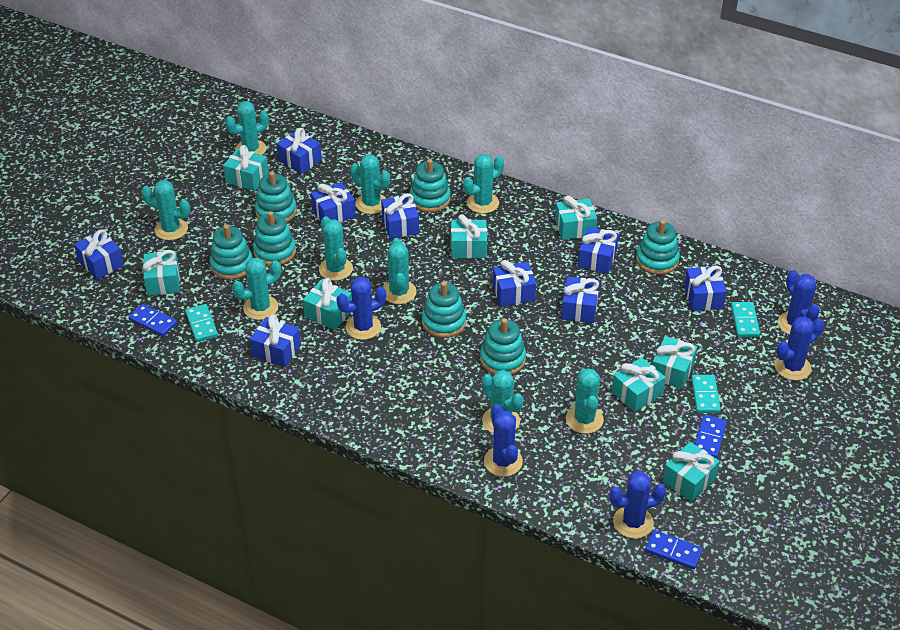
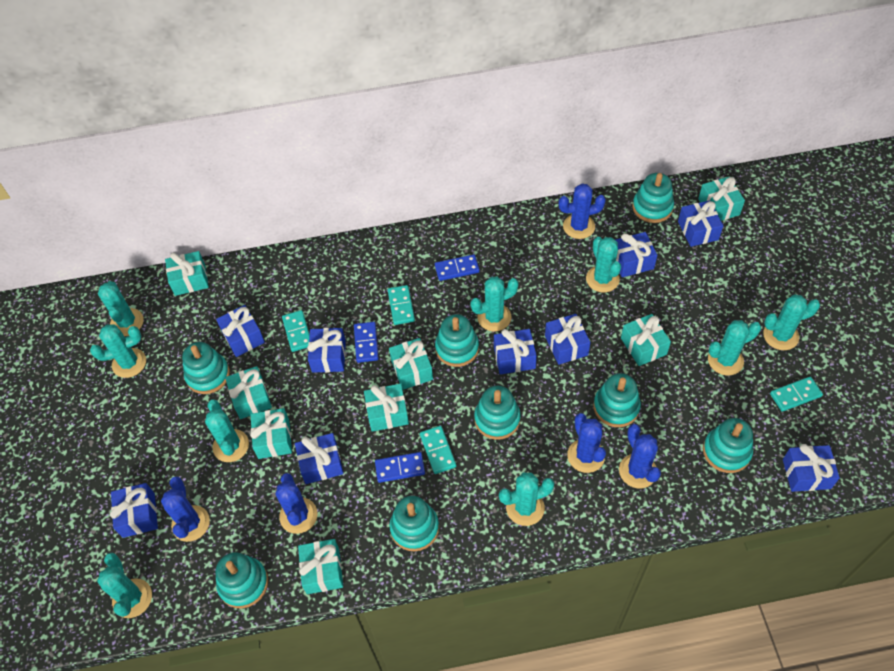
turquoise domino: 3 -> 4
turquoise stacking toy: 7 -> 8

